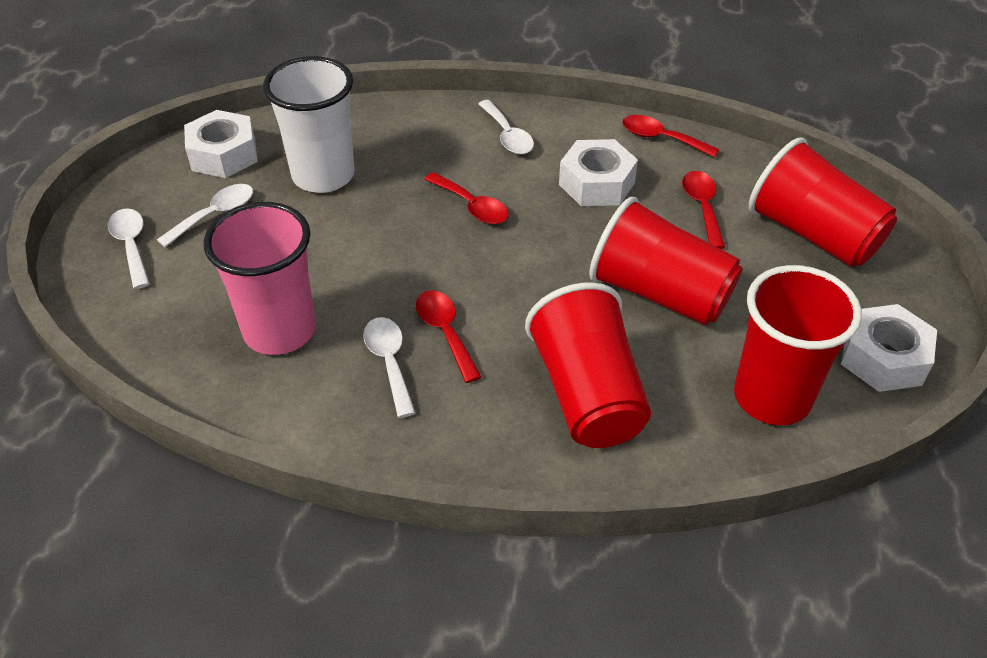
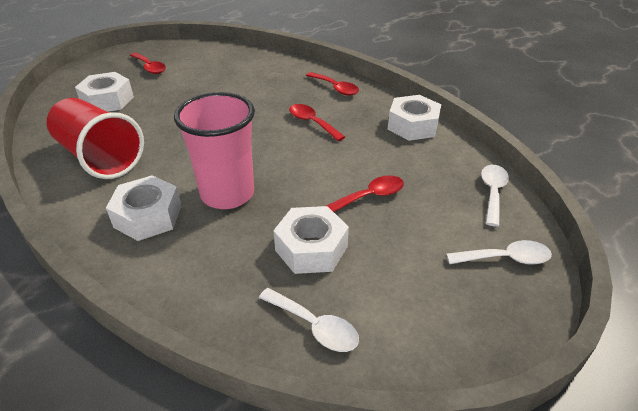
red cup: 4 -> 1
white cup: 1 -> 0
white nut: 3 -> 4
white spoon: 4 -> 3

